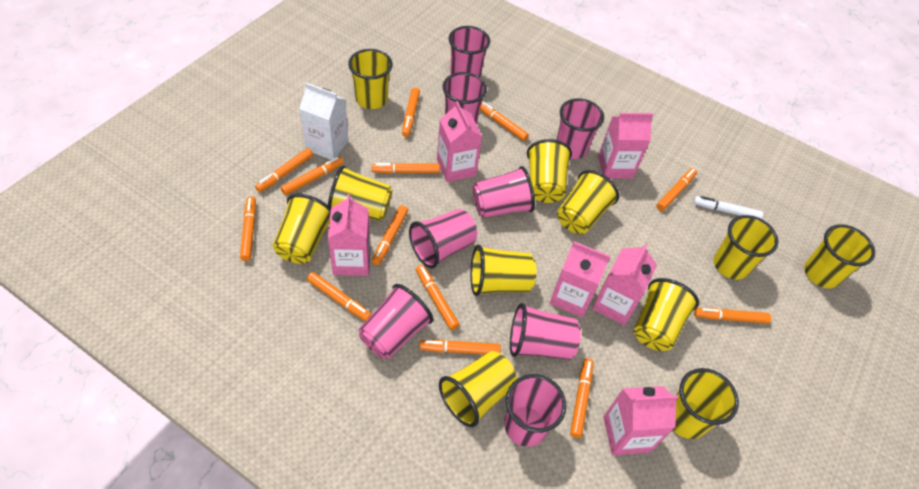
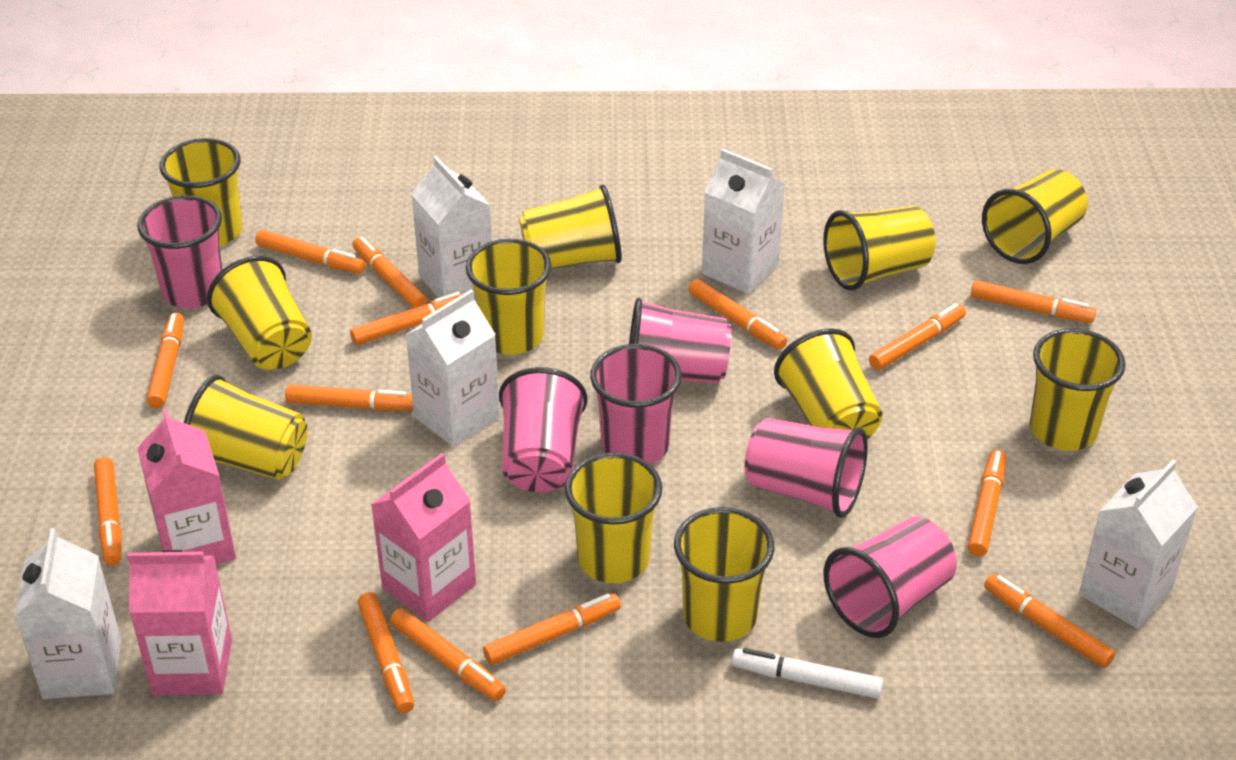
orange marker: 13 -> 14
pink carton: 6 -> 3
pink cup: 8 -> 6
white carton: 1 -> 5

